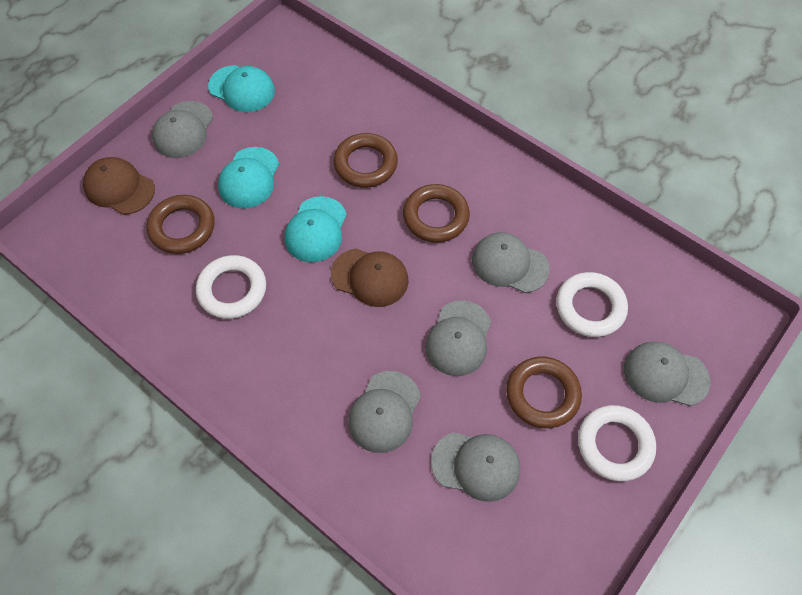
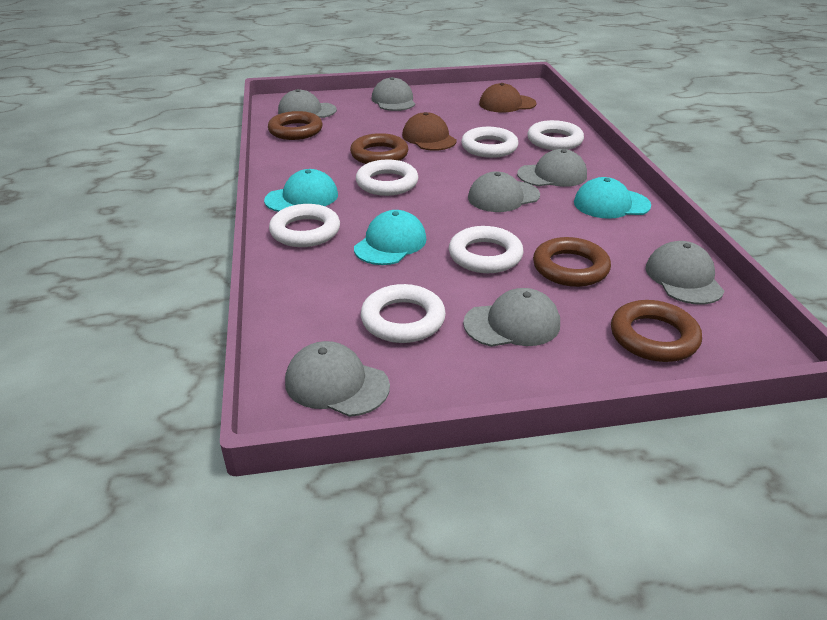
grey cap: 6 -> 7
white ring: 3 -> 6

